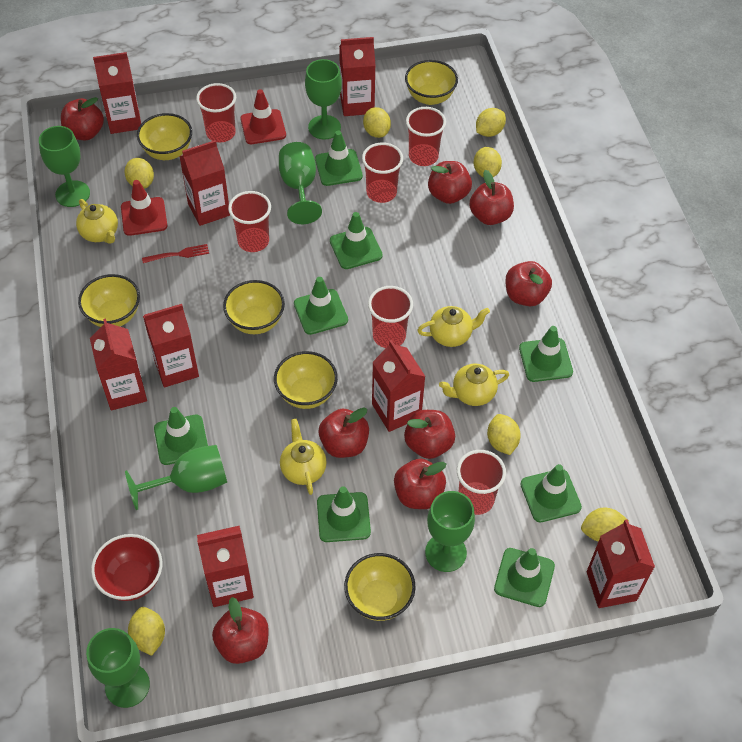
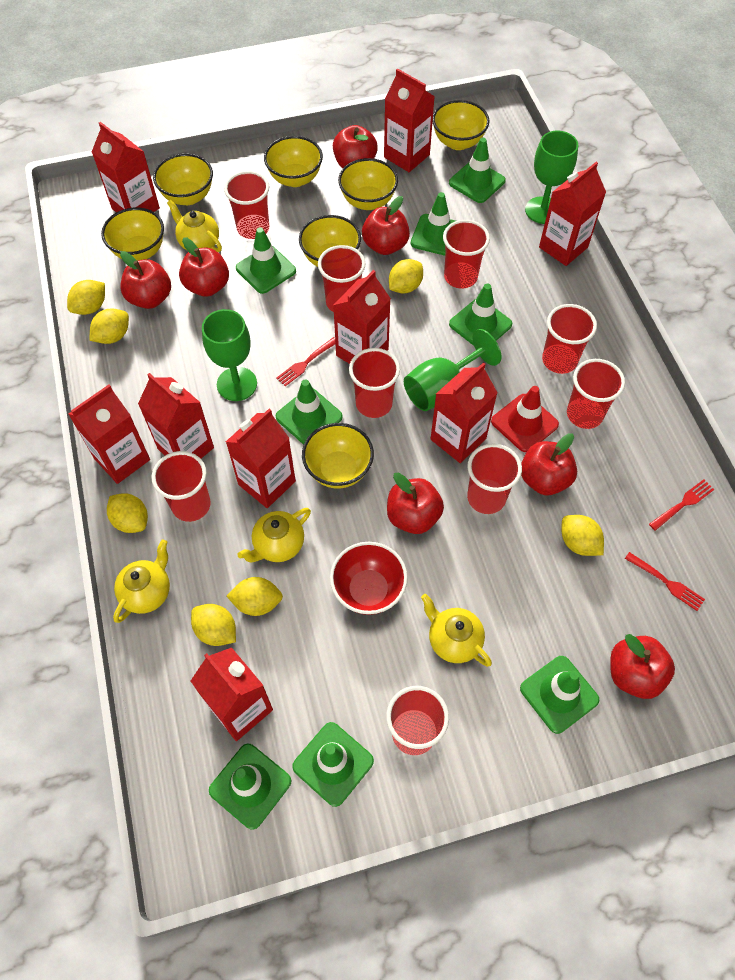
green goblet: 6 -> 3
red apple: 8 -> 7
red carton: 8 -> 9
red cup: 6 -> 9
red fork: 1 -> 3
red traffic cone: 2 -> 1
yellow bowl: 6 -> 7

